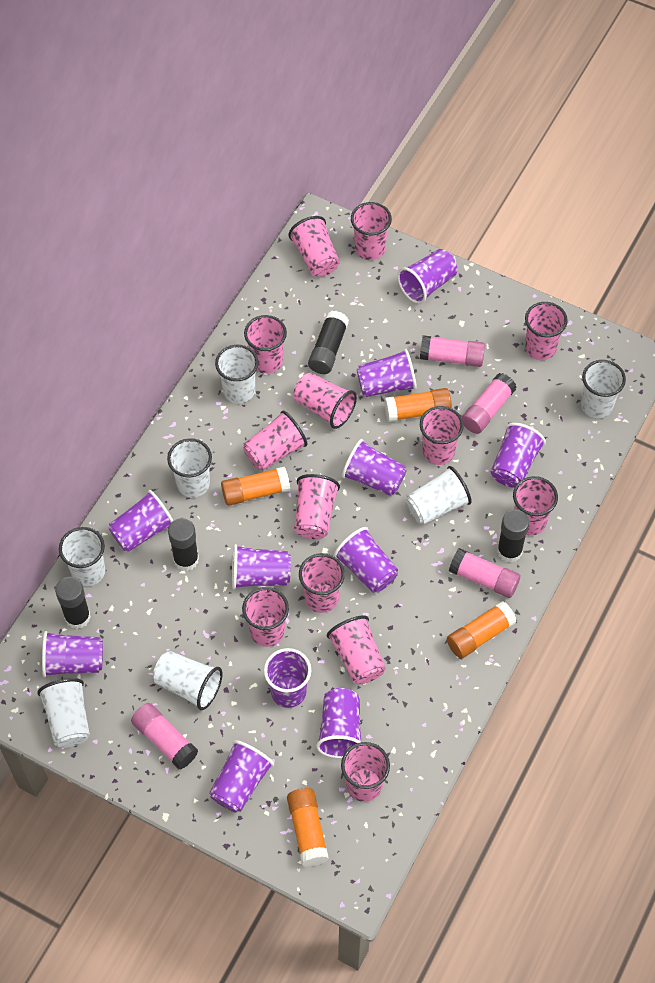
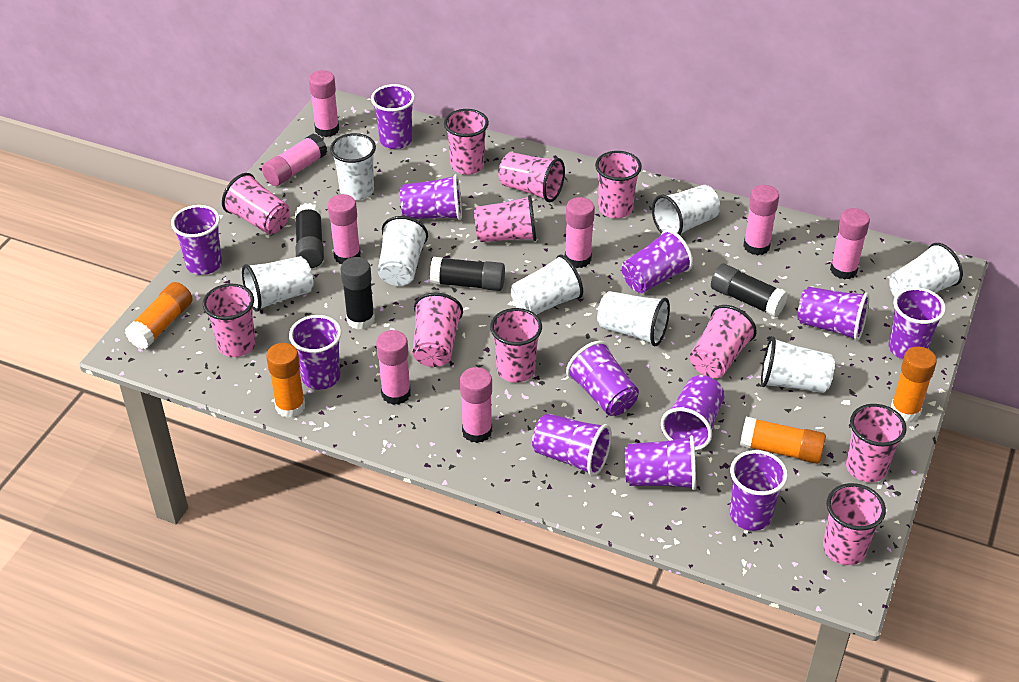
pink cup: 13 -> 11
pink glue stick: 4 -> 8
purple cup: 11 -> 12
white cup: 7 -> 8

